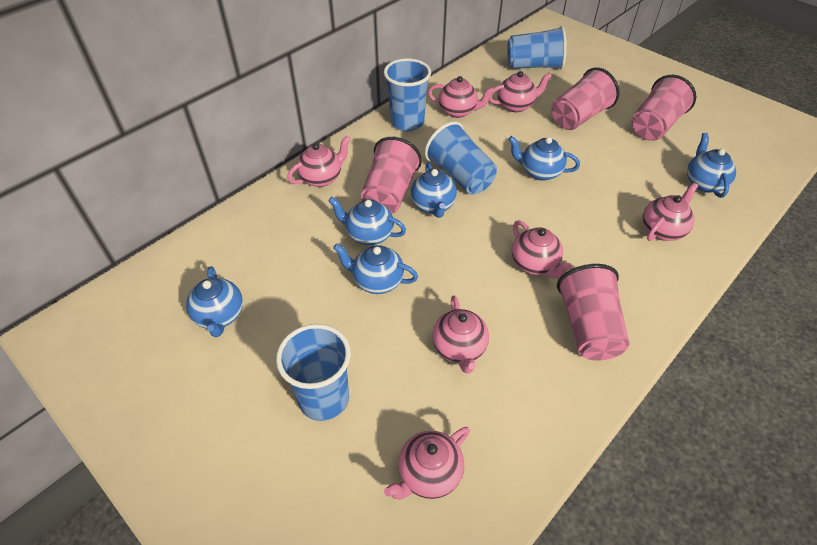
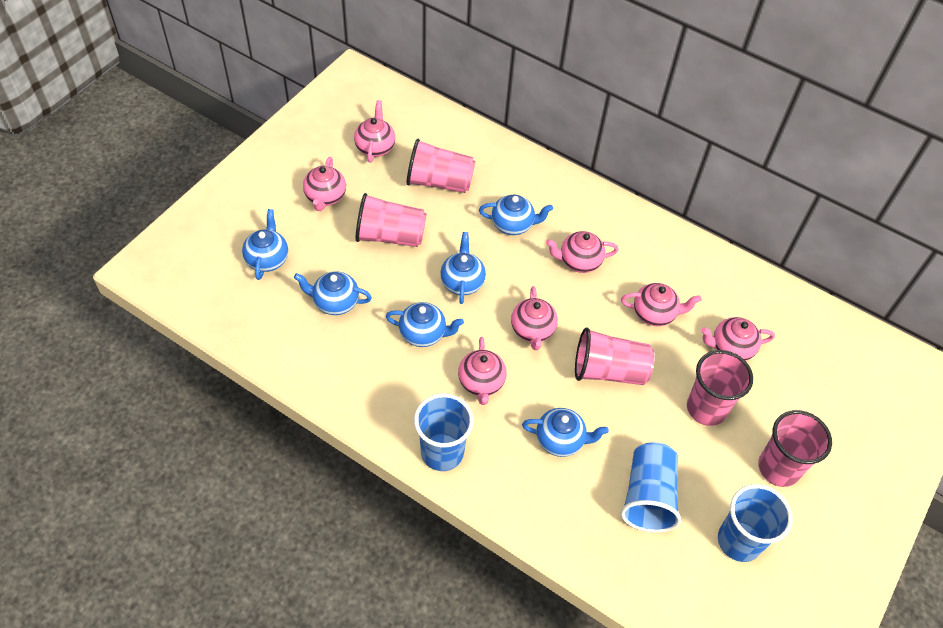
blue cup: 4 -> 3
pink cup: 4 -> 5

